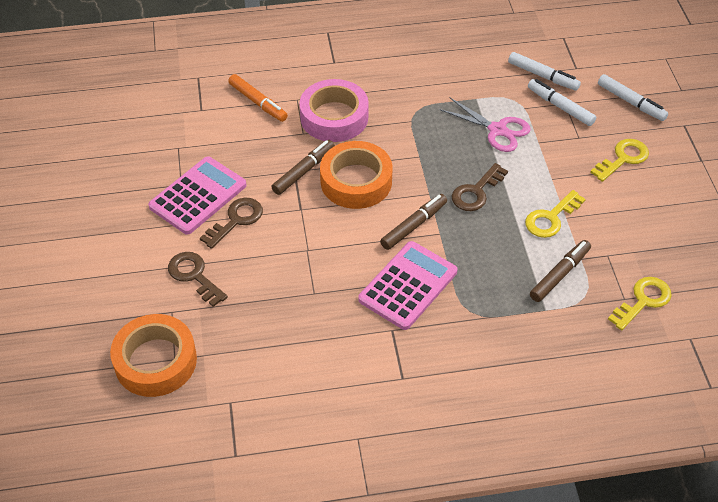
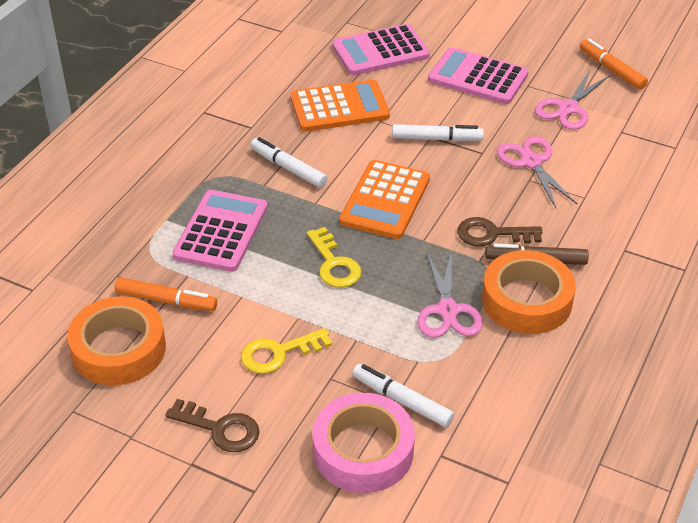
brown key: 3 -> 2
brown marker: 3 -> 1
orange calculator: 0 -> 2
orange marker: 1 -> 2
pink calculator: 2 -> 3
pink scissors: 1 -> 3
yellow key: 3 -> 2

